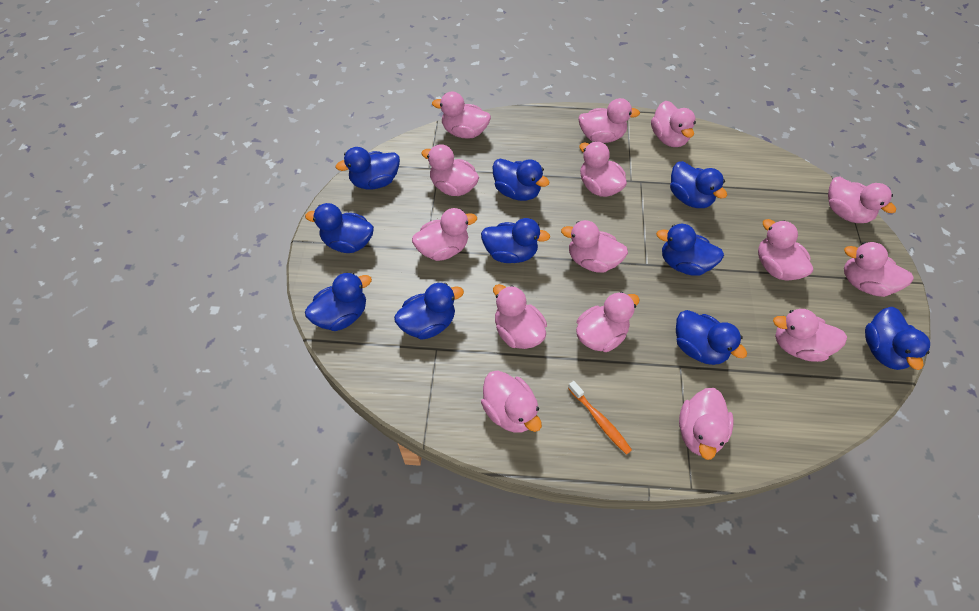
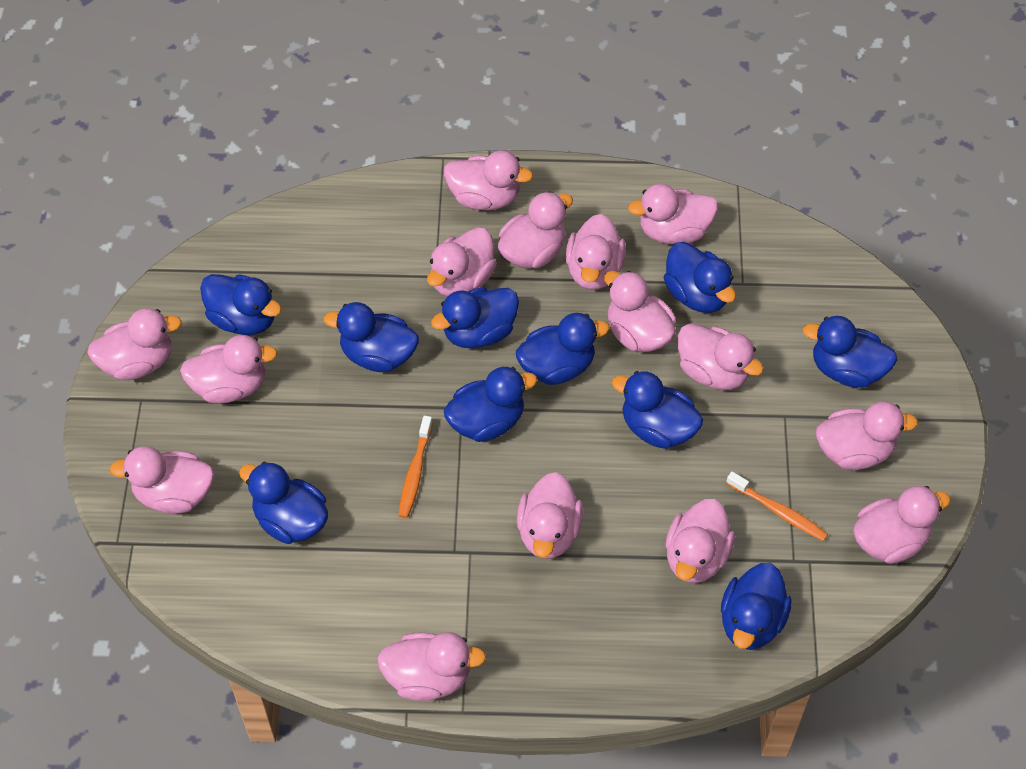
orange toothbrush: 1 -> 2

